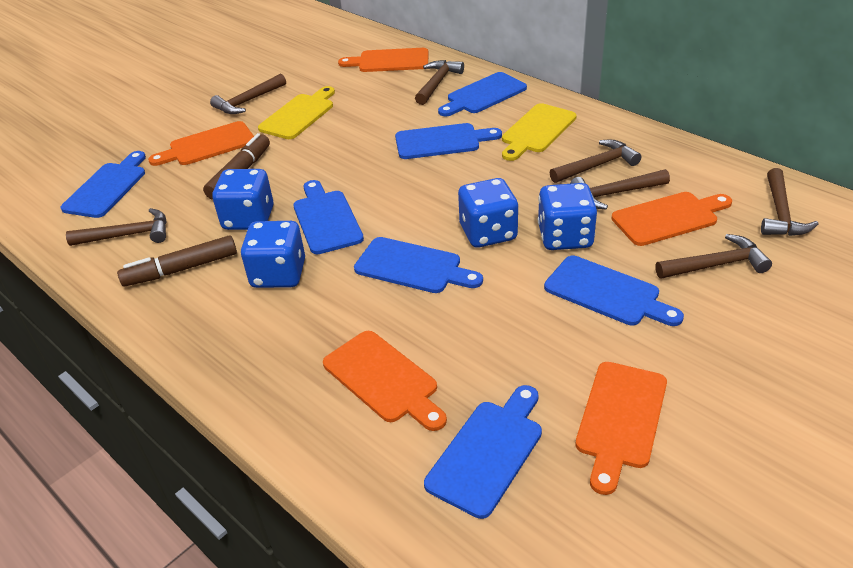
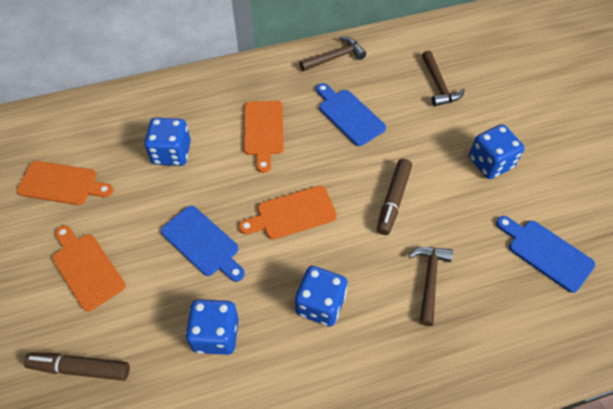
blue cutting board: 7 -> 3
brown hammer: 7 -> 3
orange cutting board: 5 -> 4
yellow cutting board: 2 -> 0

